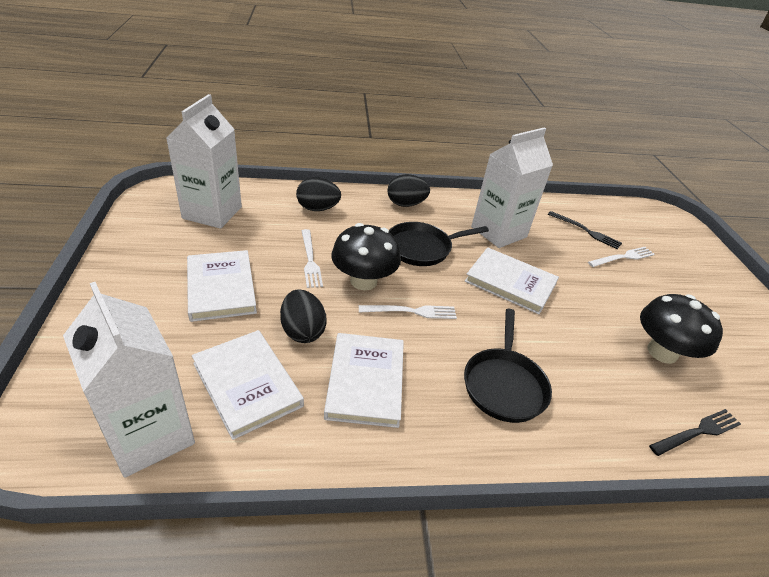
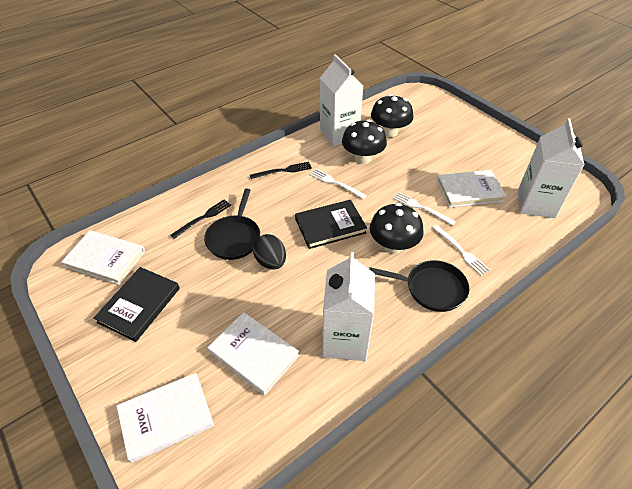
black book: 0 -> 2
black egg: 3 -> 1
black mushroom: 2 -> 3

